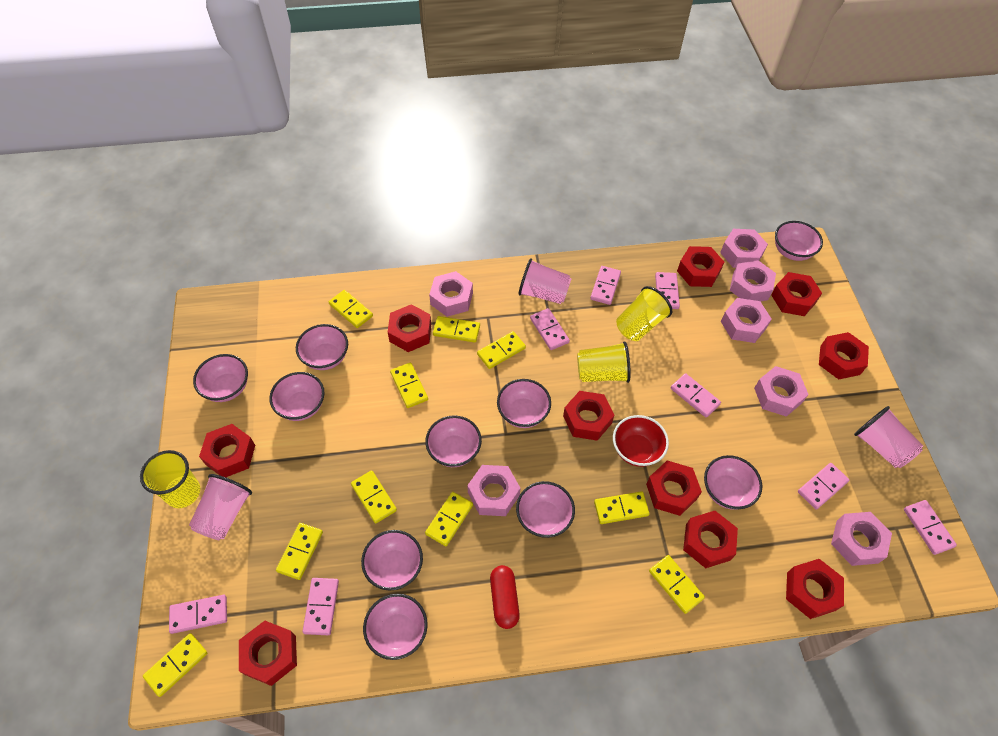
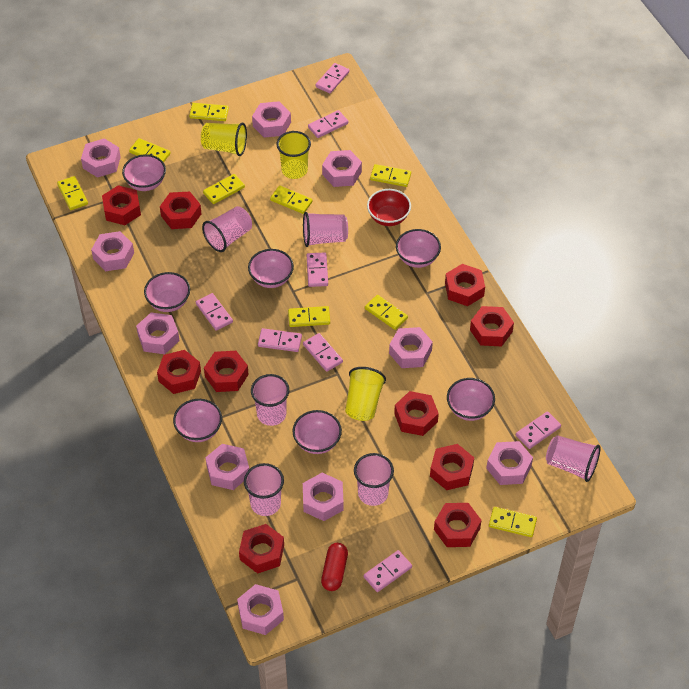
pink bowl: 10 -> 7
pink cup: 3 -> 6
pink nut: 7 -> 10
yellow domino: 10 -> 9

